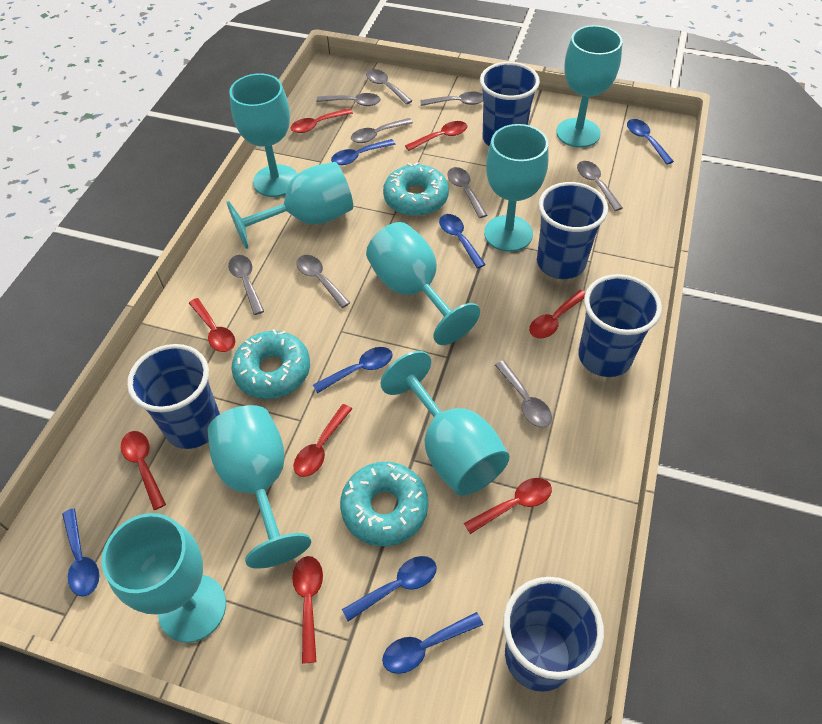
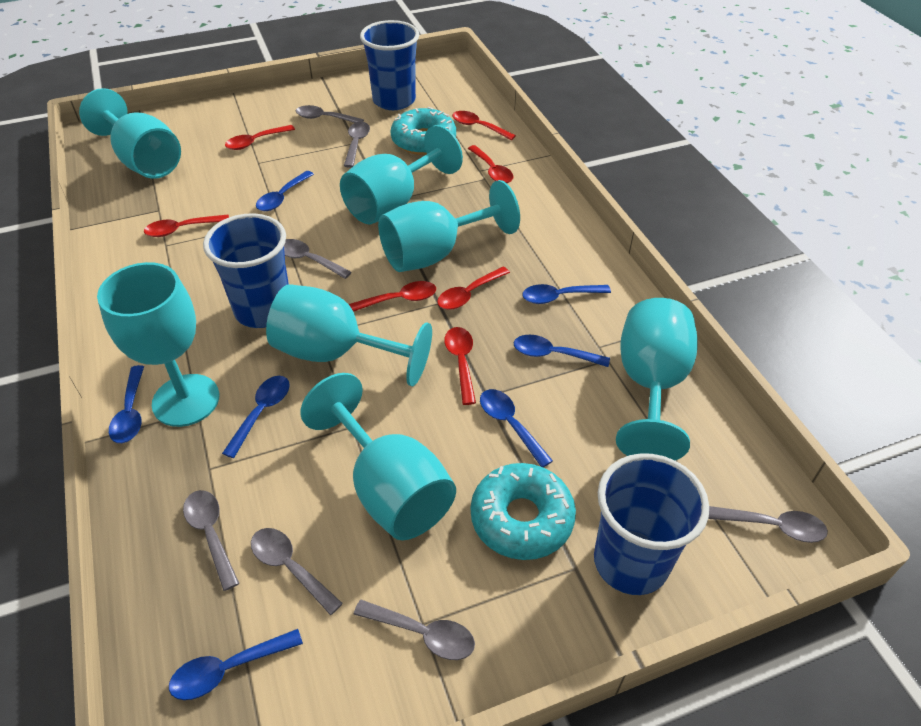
blue cup: 5 -> 3
grey spoon: 9 -> 7
red spoon: 8 -> 7
turquoise donut: 3 -> 2
turquoise goblet: 8 -> 7

